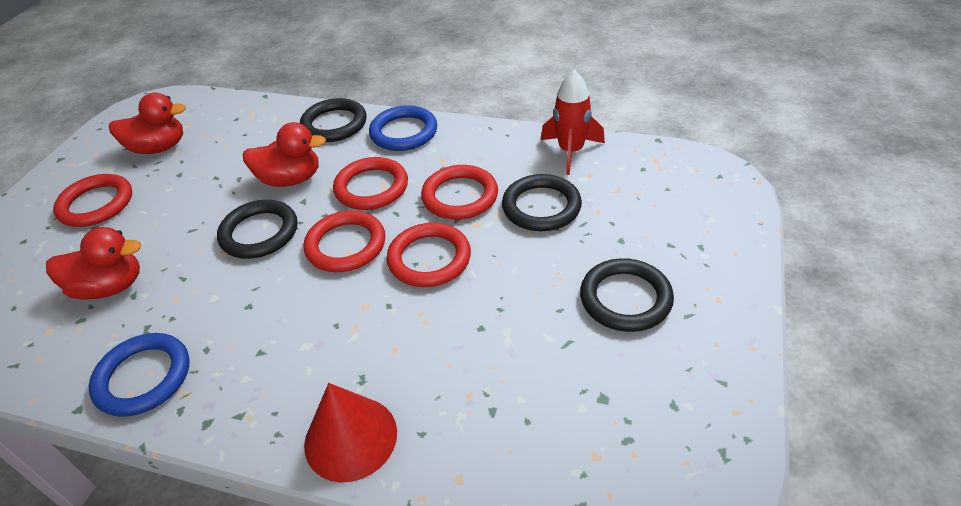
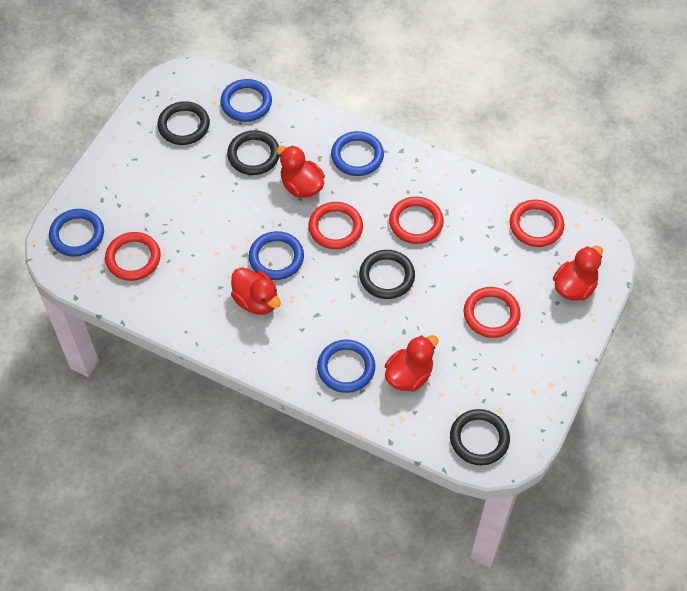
blue ring: 2 -> 5
red cone: 1 -> 0
red duck: 3 -> 4
red rocket: 1 -> 0

